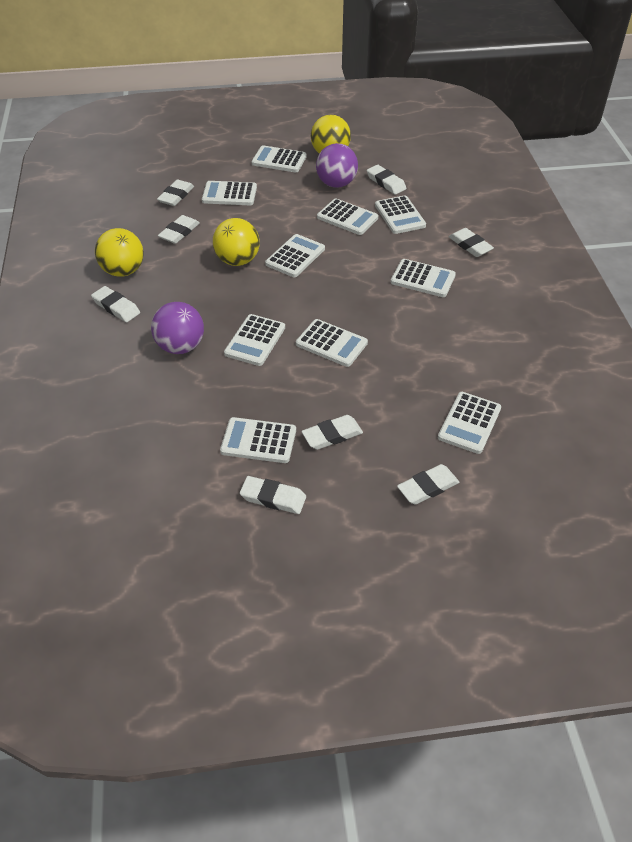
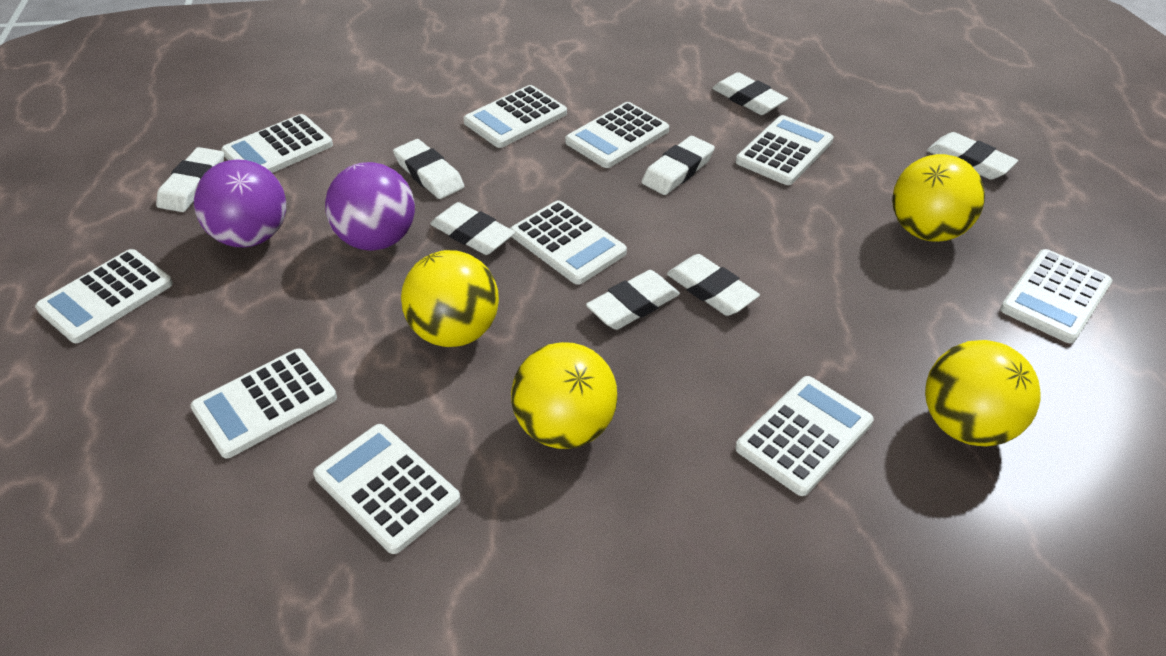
yellow ball: 3 -> 4

